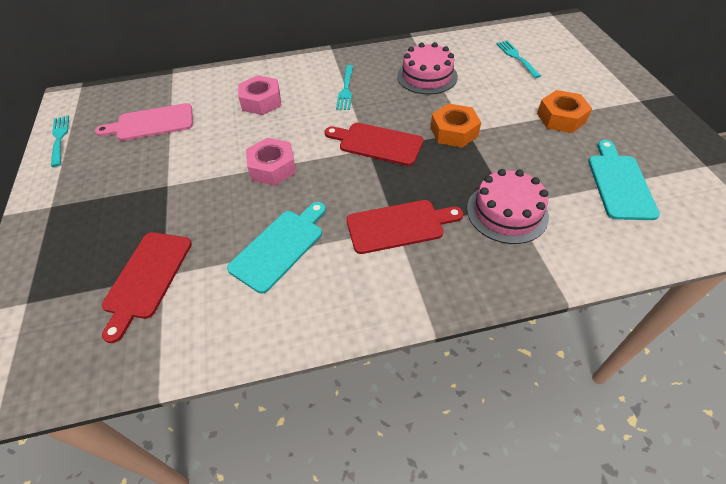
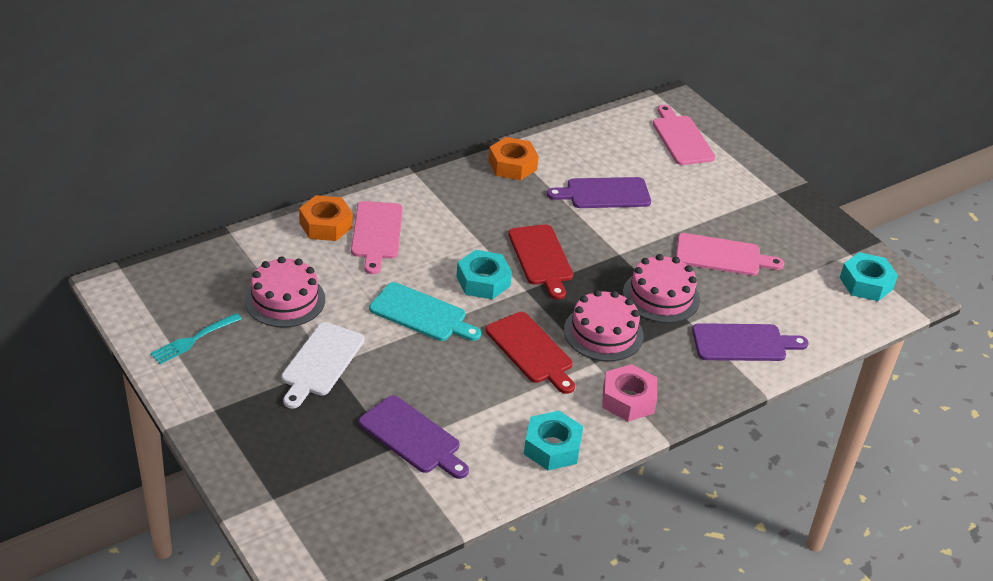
pink cake: 2 -> 3
pink cutting board: 1 -> 3
pink nut: 2 -> 1
purple cutting board: 0 -> 3
red cutting board: 3 -> 2
turquoise cutting board: 2 -> 1
turquoise fork: 3 -> 1
turquoise nut: 0 -> 3
white cutting board: 0 -> 1

